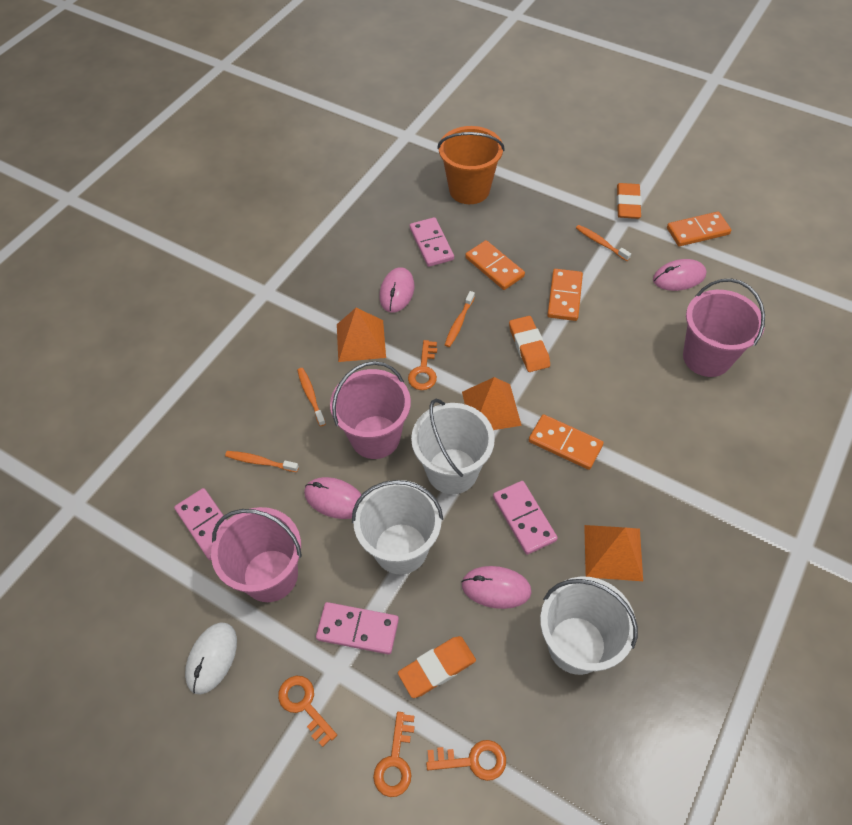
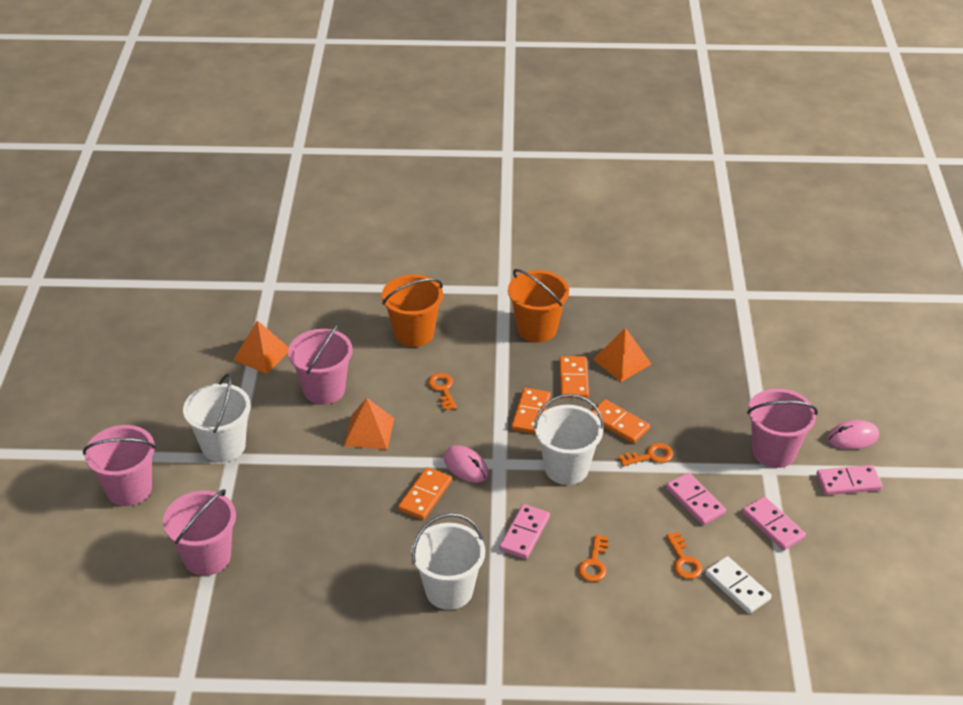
orange bucket: 1 -> 2
orange eraser: 3 -> 0
orange toothbrush: 4 -> 0
pink bucket: 3 -> 4
pink mouse: 4 -> 2
white domino: 0 -> 1
white mouse: 1 -> 0

